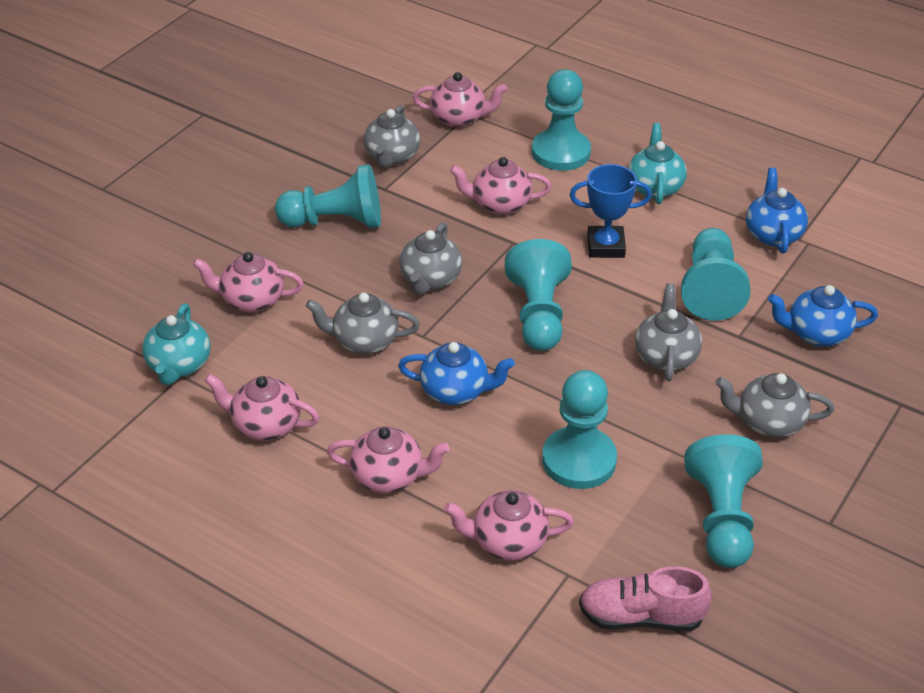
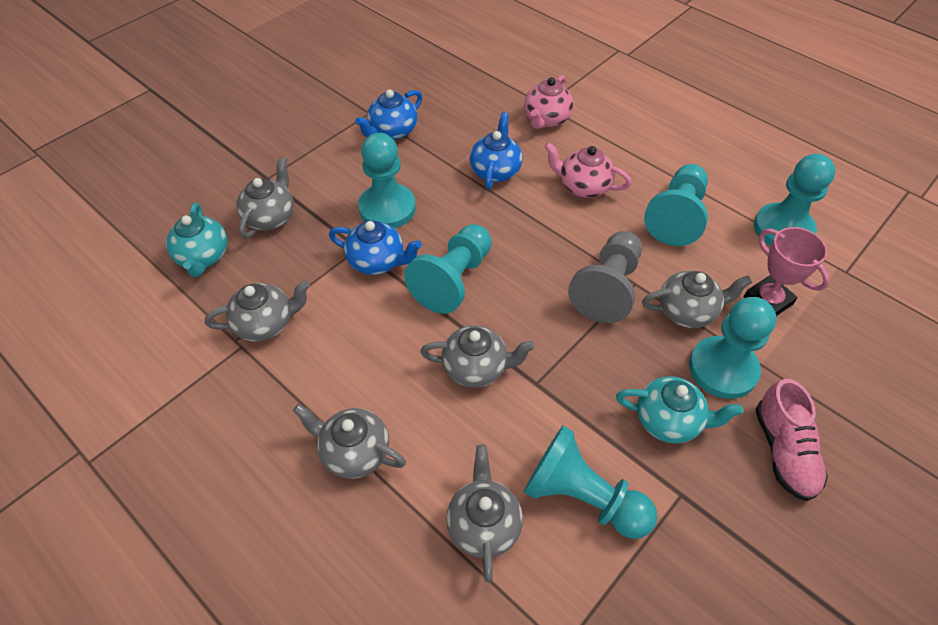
blue trophy: 1 -> 0
grey pawn: 0 -> 1
grey teapot: 5 -> 6
pink teapot: 6 -> 2
pink trophy: 0 -> 1

